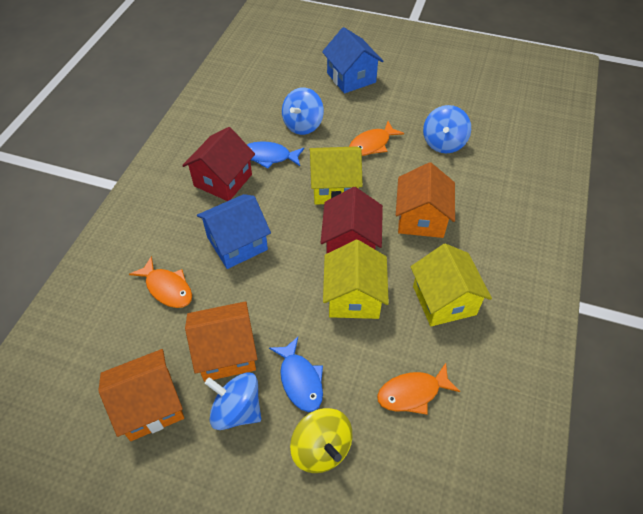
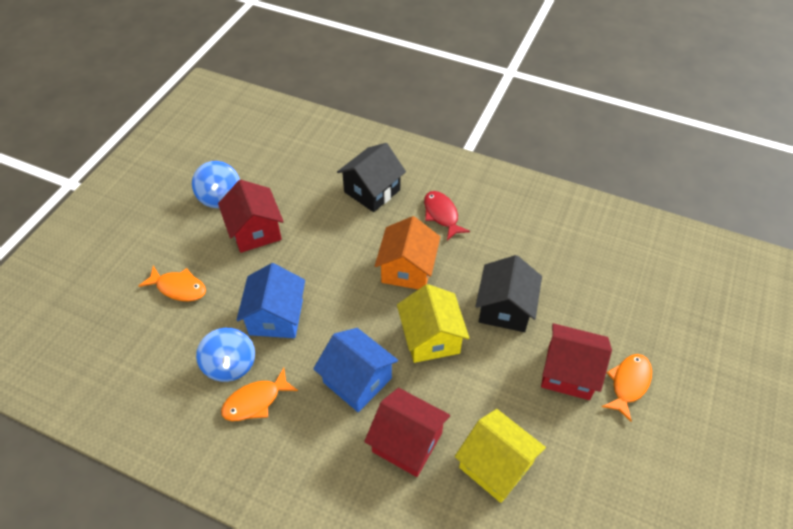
black house: 0 -> 2
blue fish: 2 -> 0
blue spinning top: 3 -> 2
orange house: 3 -> 1
red fish: 0 -> 1
red house: 2 -> 3
yellow house: 3 -> 2
yellow spinning top: 1 -> 0

